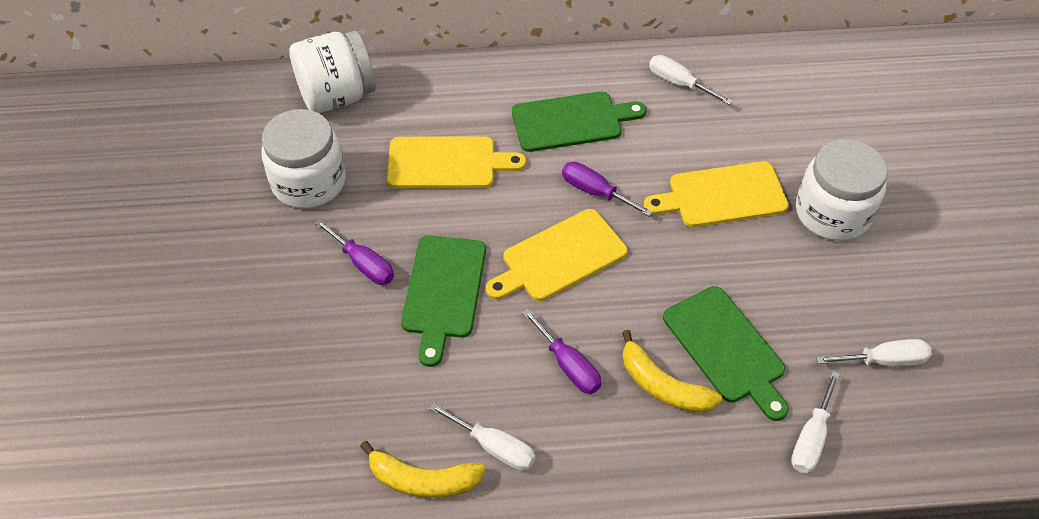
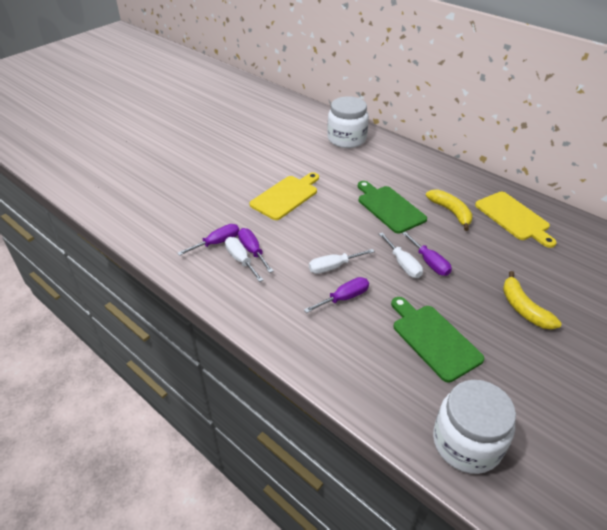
green cutting board: 3 -> 2
purple screwdriver: 3 -> 4
white jar: 3 -> 2
white screwdriver: 4 -> 3
yellow cutting board: 3 -> 2

